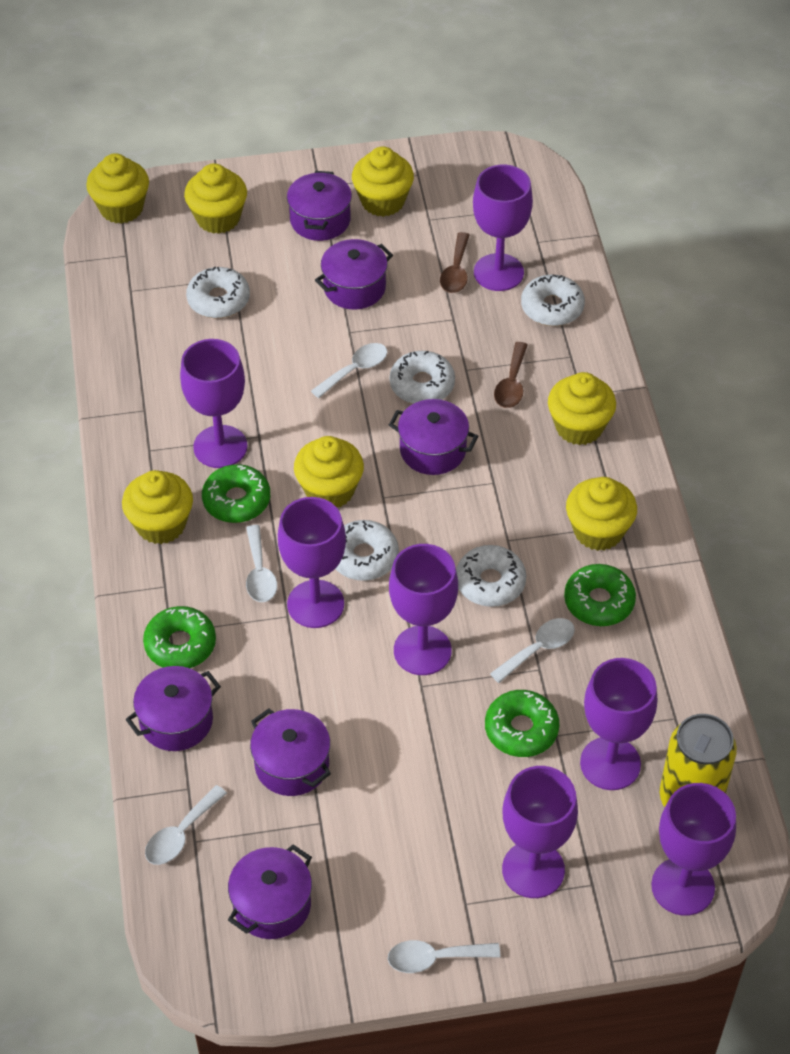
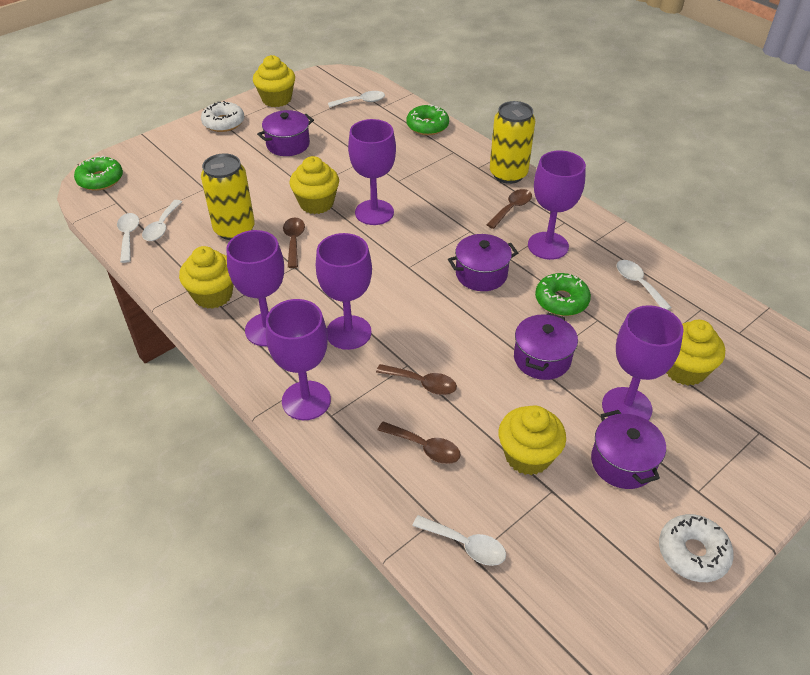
brown spoon: 2 -> 4
green donut: 4 -> 3
purple goblet: 7 -> 6
purple pot: 6 -> 4
white donut: 5 -> 2
yellow can: 1 -> 2
yellow cupcake: 7 -> 5

